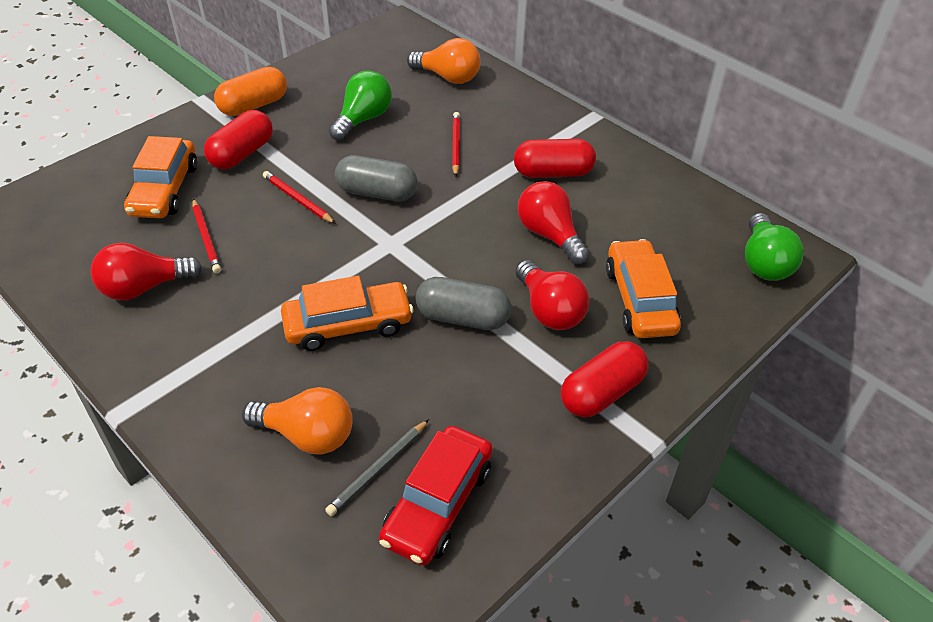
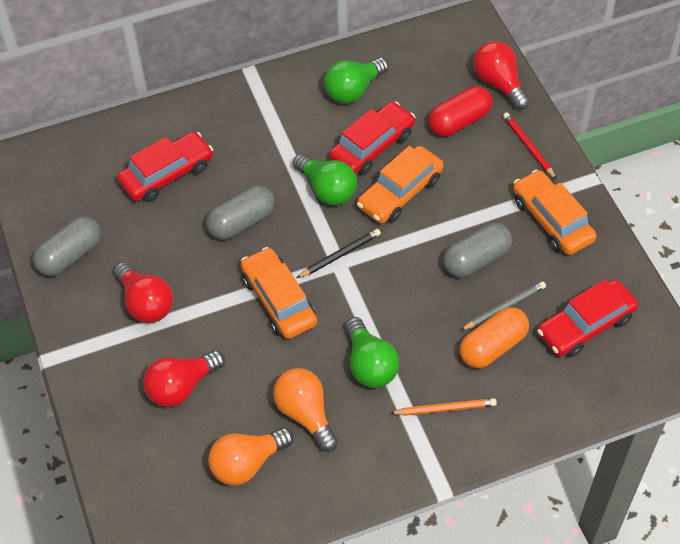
black pencil: 0 -> 1
green light bulb: 2 -> 3
grey capsule: 2 -> 3
orange pencil: 0 -> 1
red capsule: 3 -> 1
red car: 1 -> 3
red pencil: 3 -> 1

